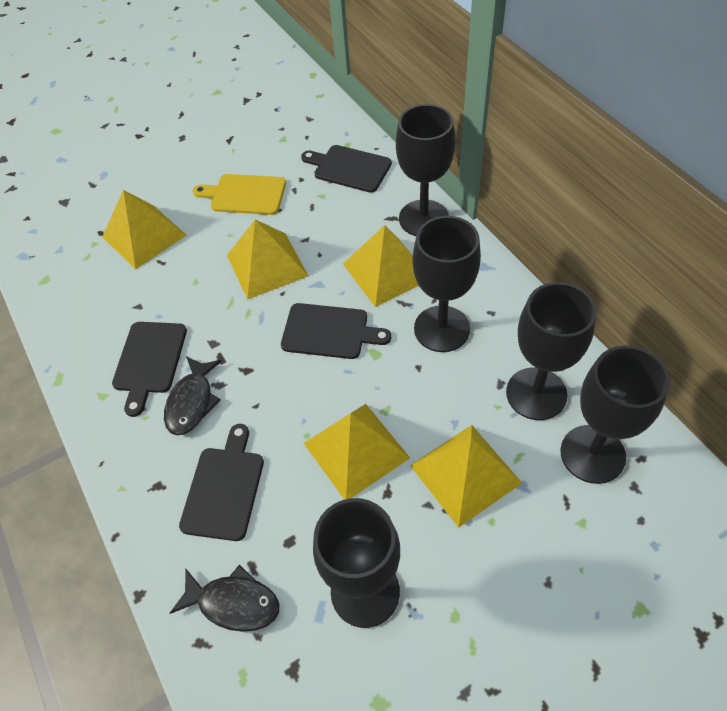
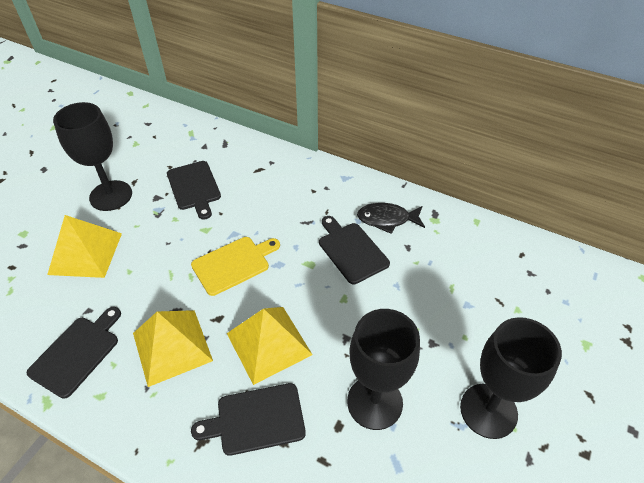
black fish: 2 -> 1
black goblet: 5 -> 3
yellow pyramid: 5 -> 3

